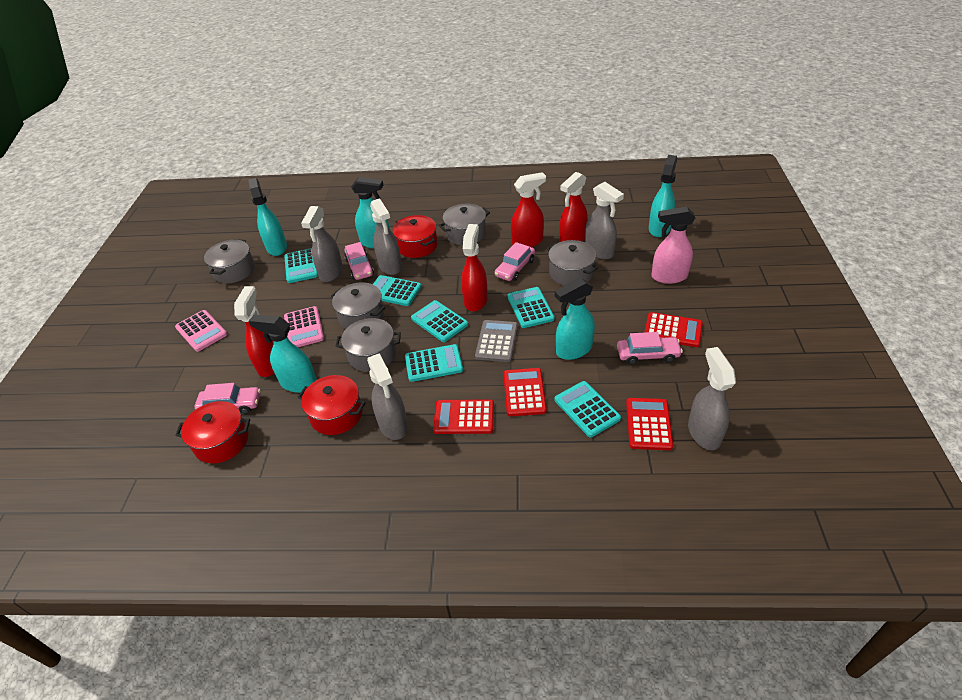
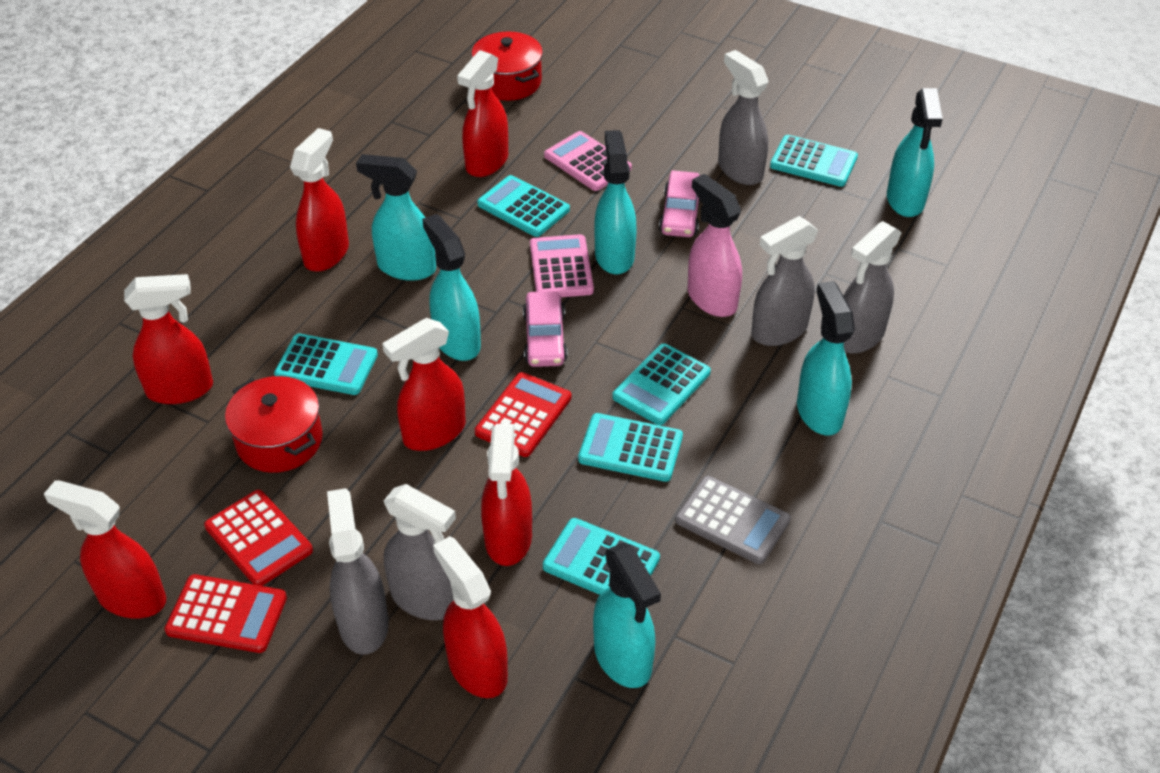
grey pot: 5 -> 0
pink car: 4 -> 2
red calculator: 4 -> 3
red pot: 3 -> 2
red spray bottle: 4 -> 7
turquoise spray bottle: 5 -> 6

